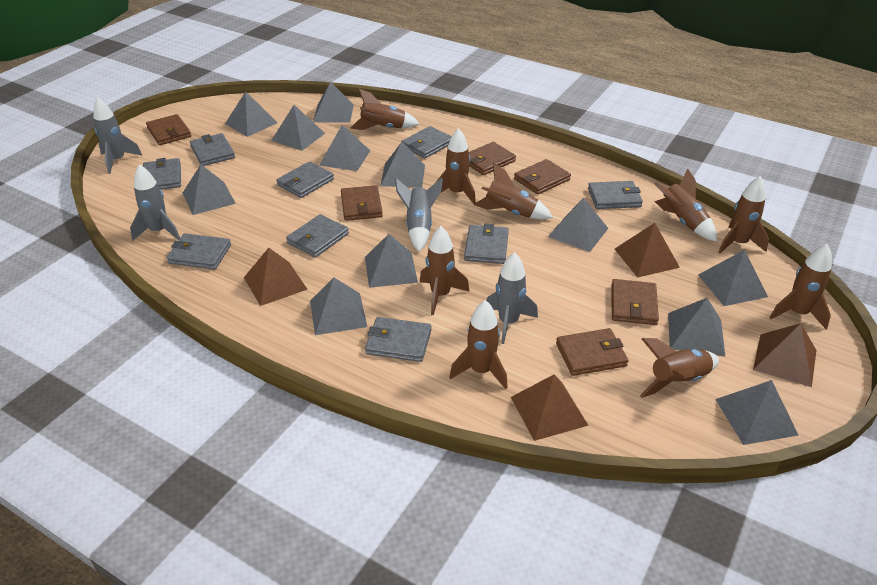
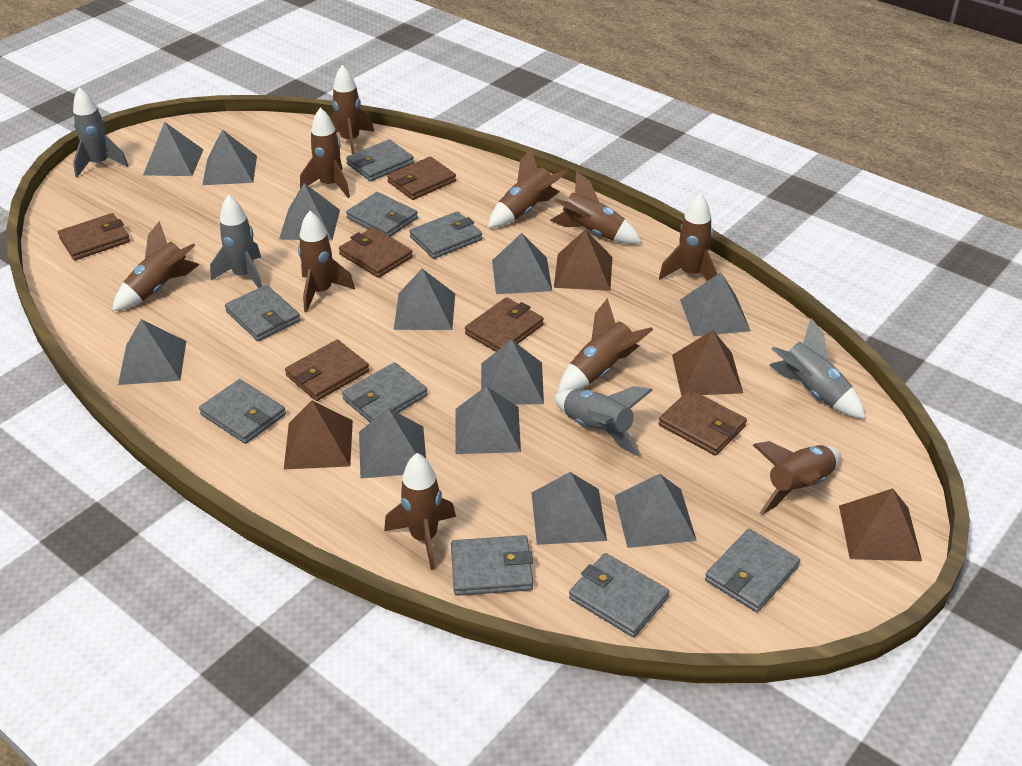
brown rocket: 9 -> 10

